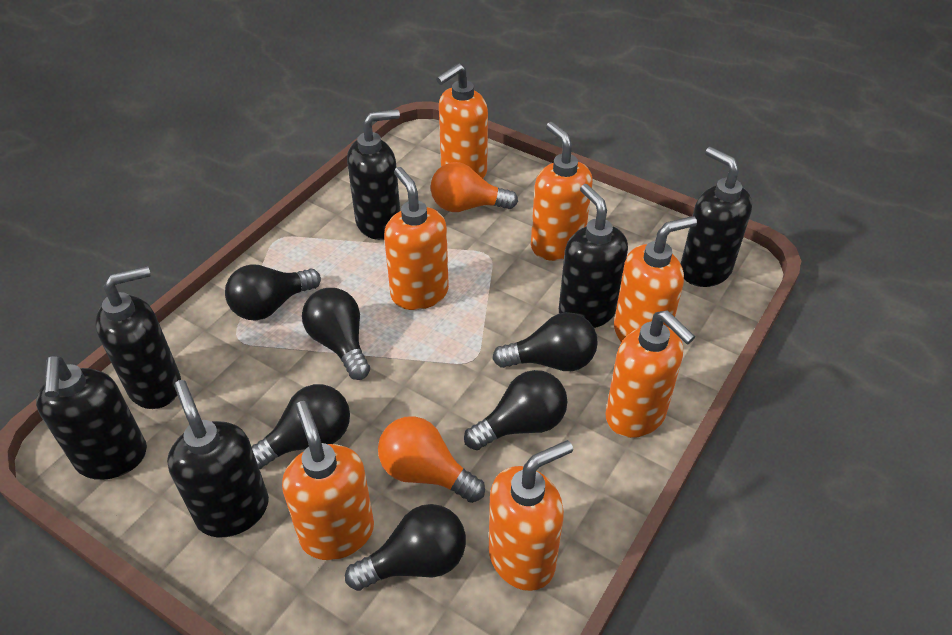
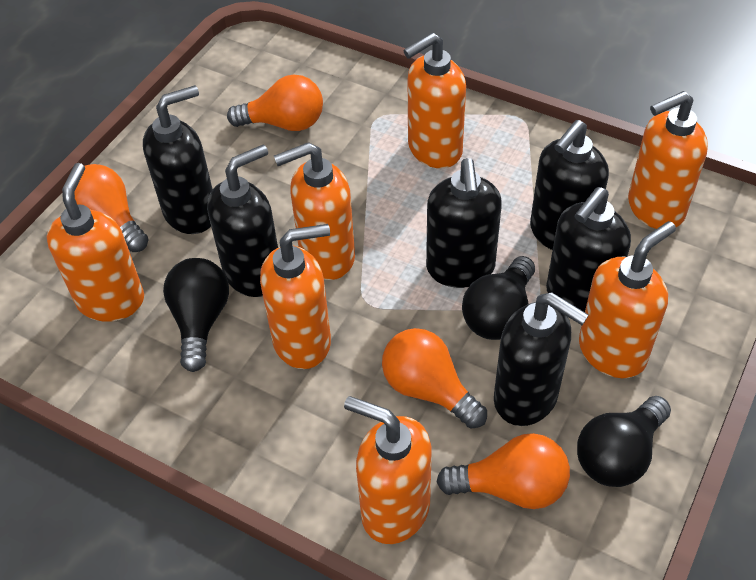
black light bulb: 6 -> 3
orange light bulb: 2 -> 4

